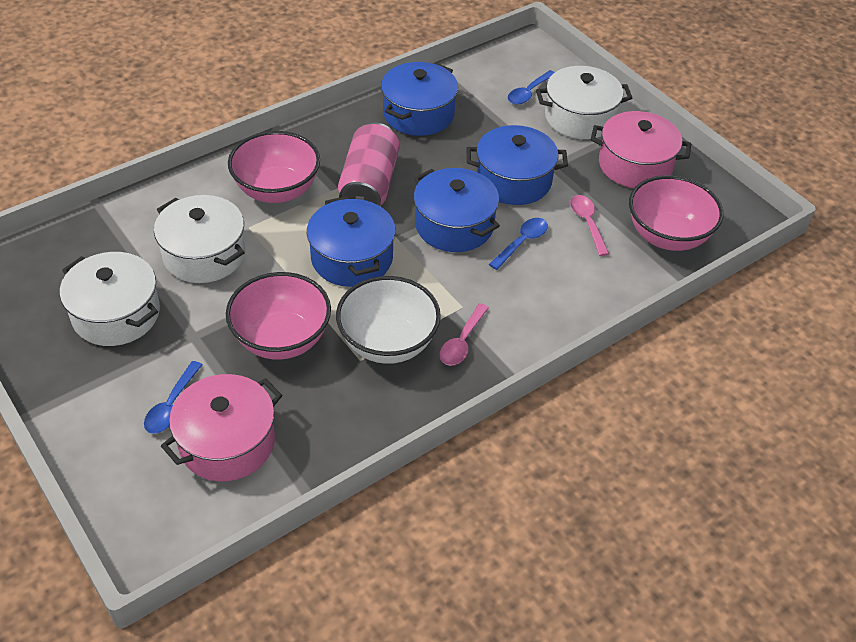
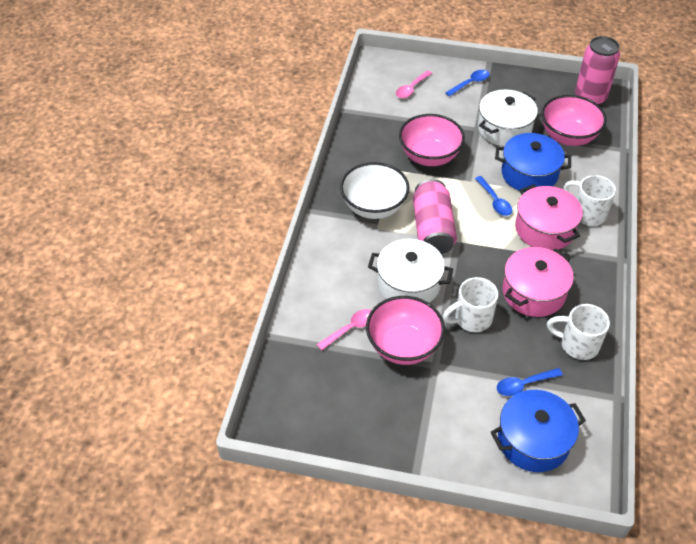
blue pot: 4 -> 2
pink can: 1 -> 2
white mug: 0 -> 3
white pot: 3 -> 2

